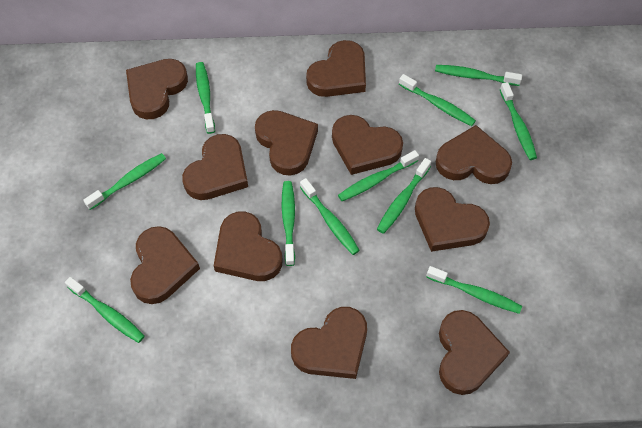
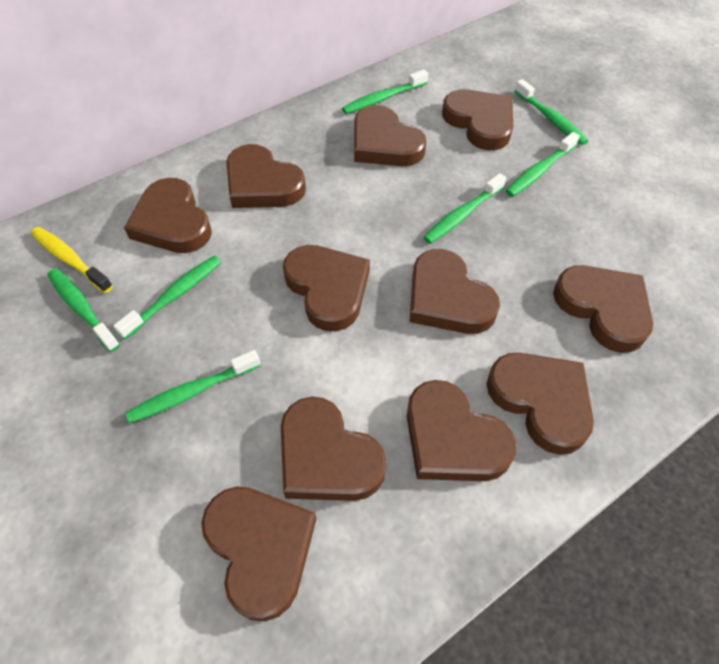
green toothbrush: 11 -> 7
yellow toothbrush: 0 -> 1

